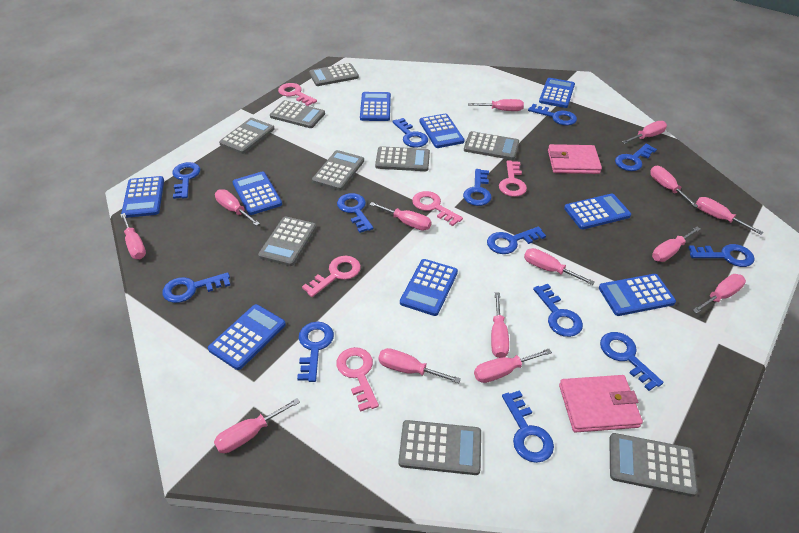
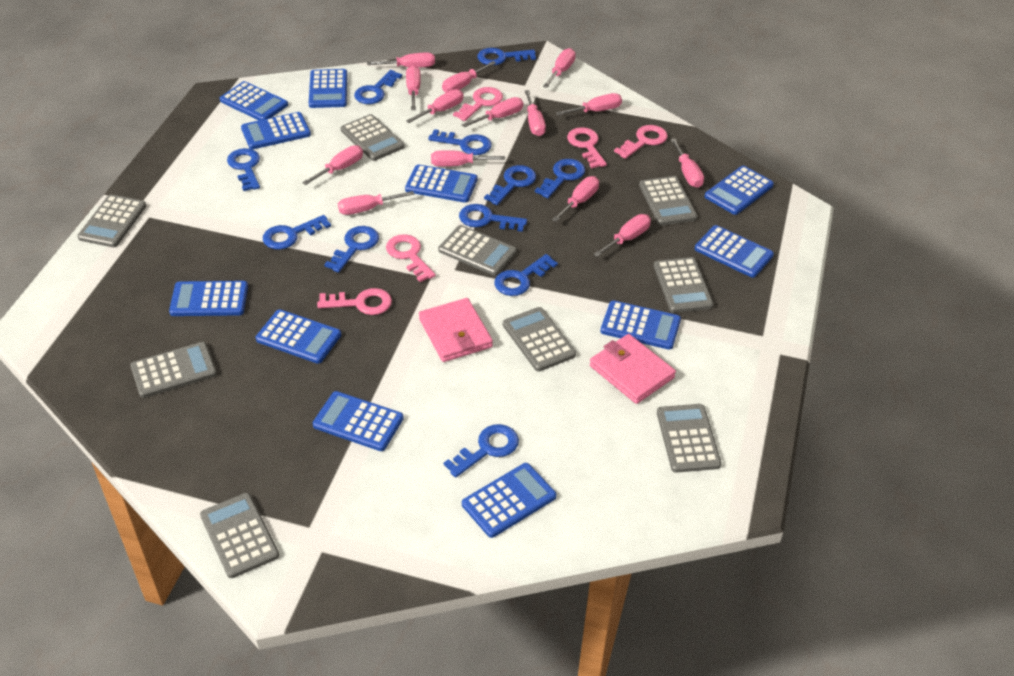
blue calculator: 9 -> 11
blue key: 13 -> 11

